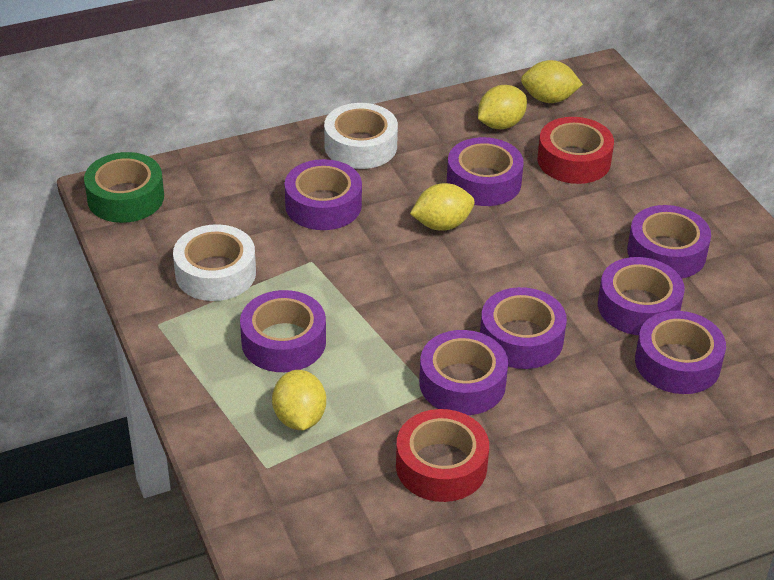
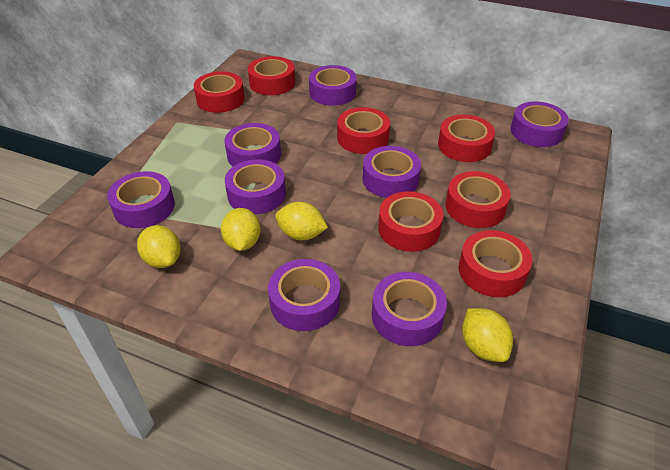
green tape: 1 -> 0
red tape: 2 -> 7
white tape: 2 -> 0

